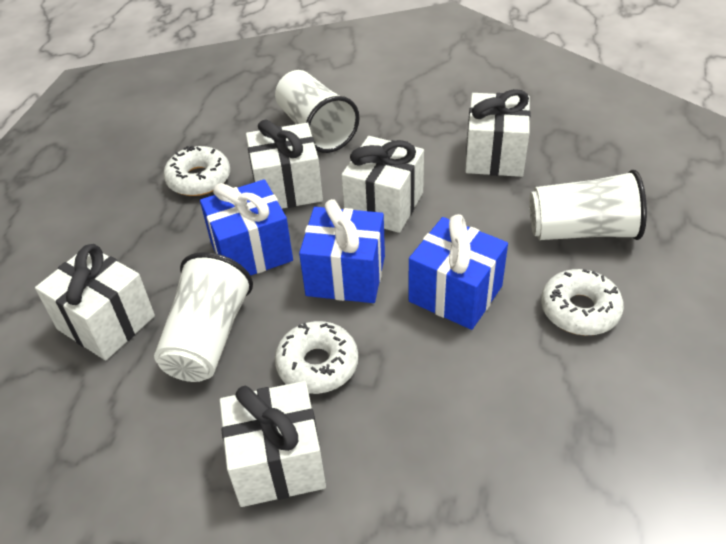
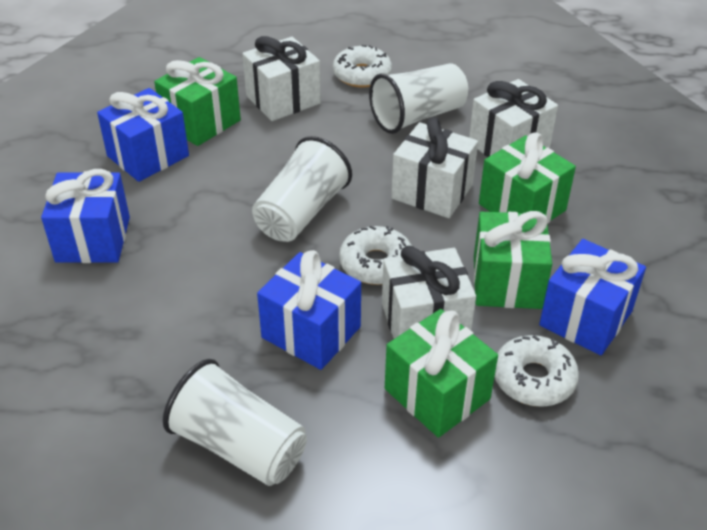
blue gift: 3 -> 4
green gift: 0 -> 4
white gift: 5 -> 4

